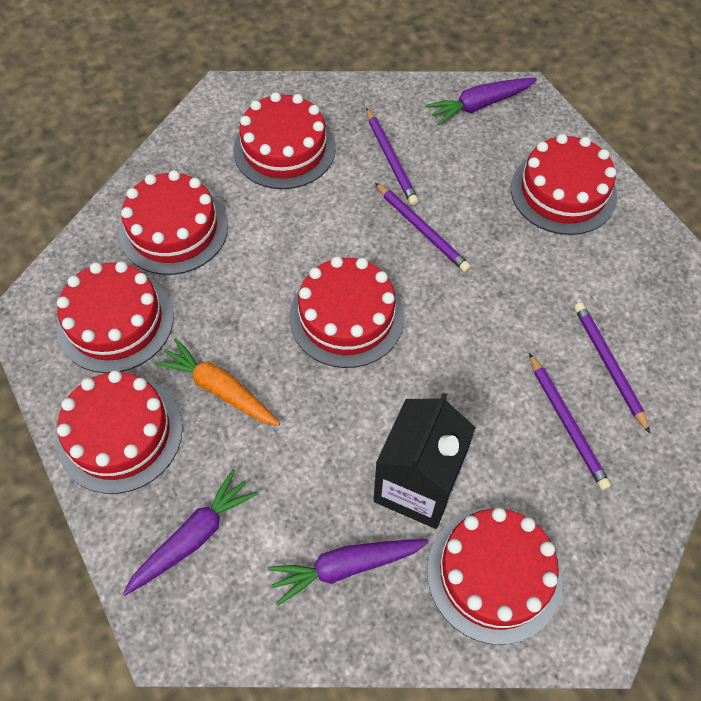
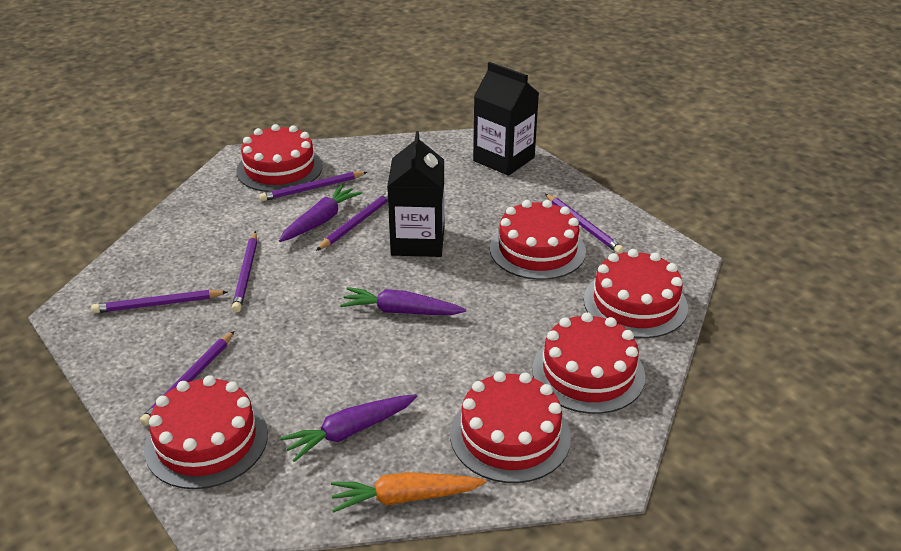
black carton: 1 -> 2
purple pencil: 4 -> 6
red cake: 7 -> 6

